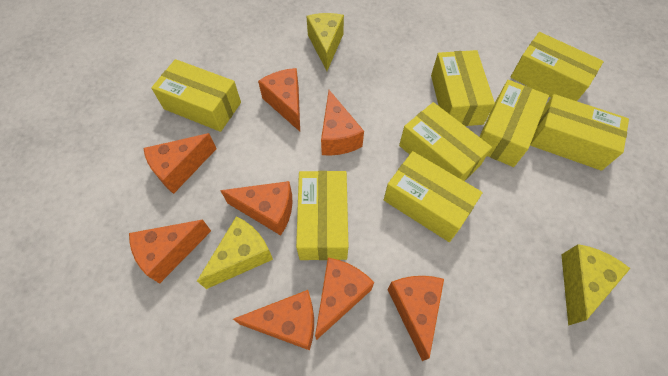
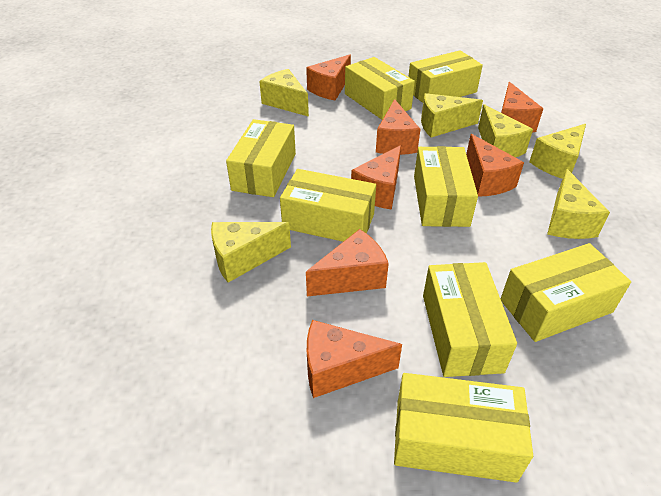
orange cheese: 8 -> 7
yellow cheese: 3 -> 6

